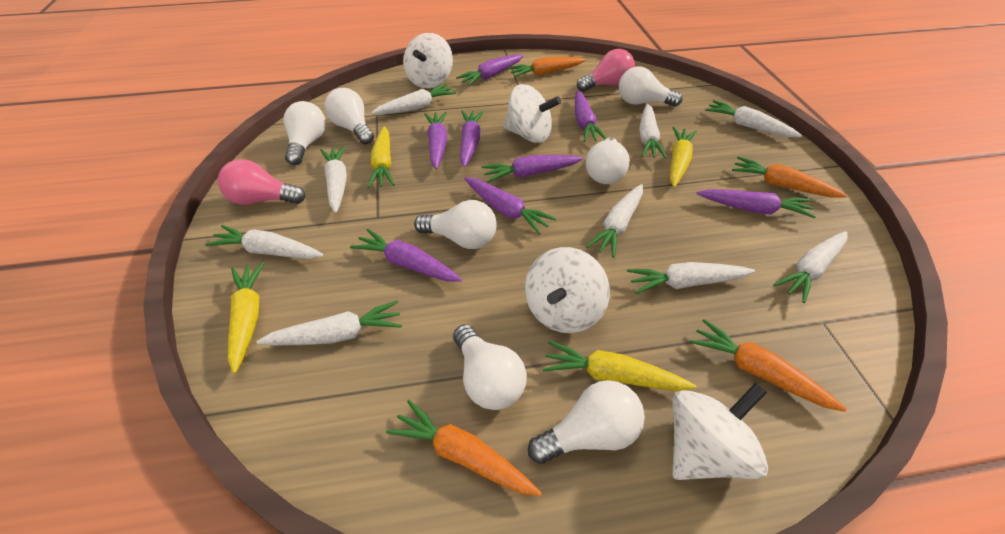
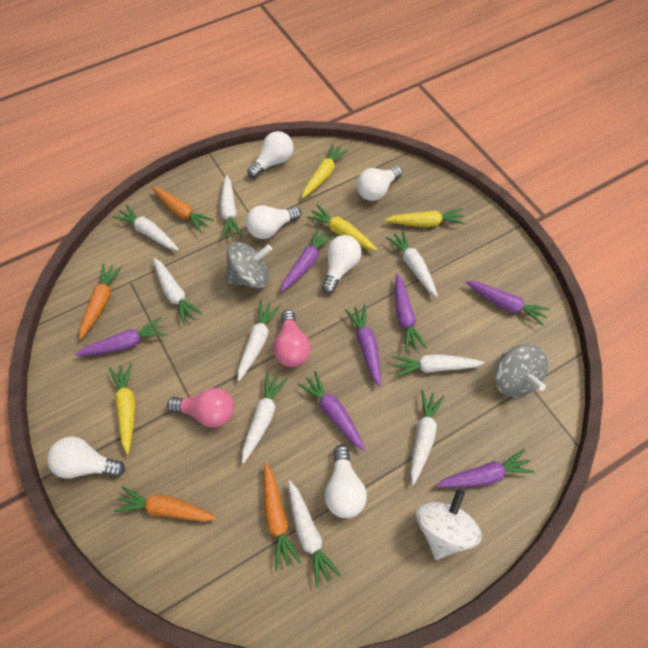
grey spinning top: 0 -> 2
purple carrot: 8 -> 7
white light bulb: 7 -> 6
white spinning top: 4 -> 1

